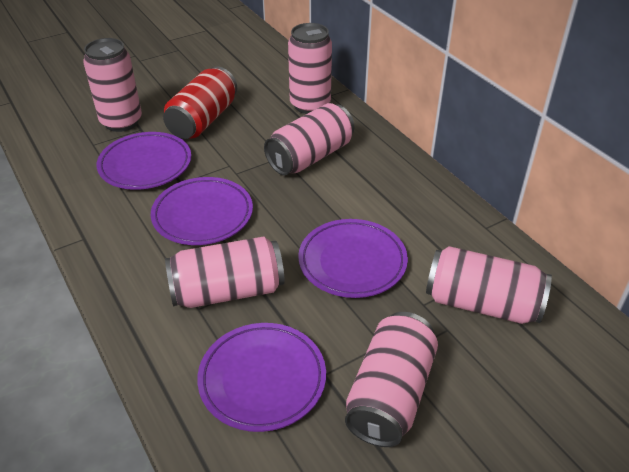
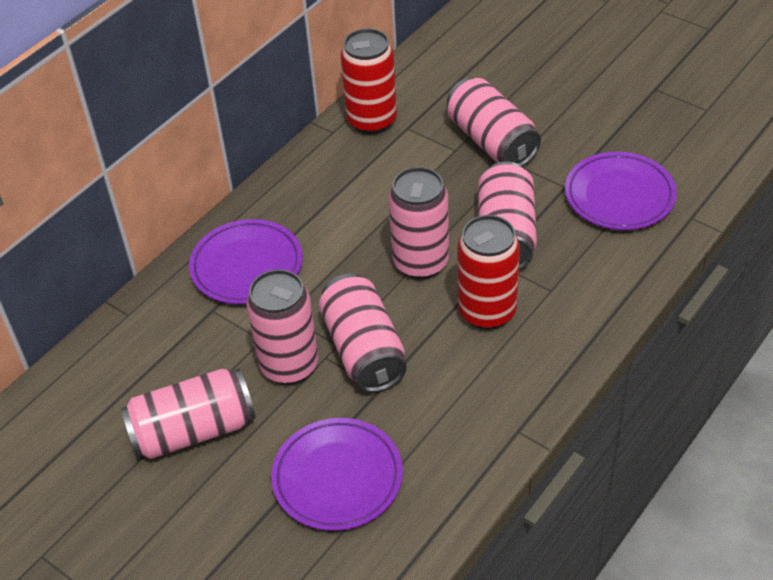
purple plate: 4 -> 3
red can: 1 -> 2

